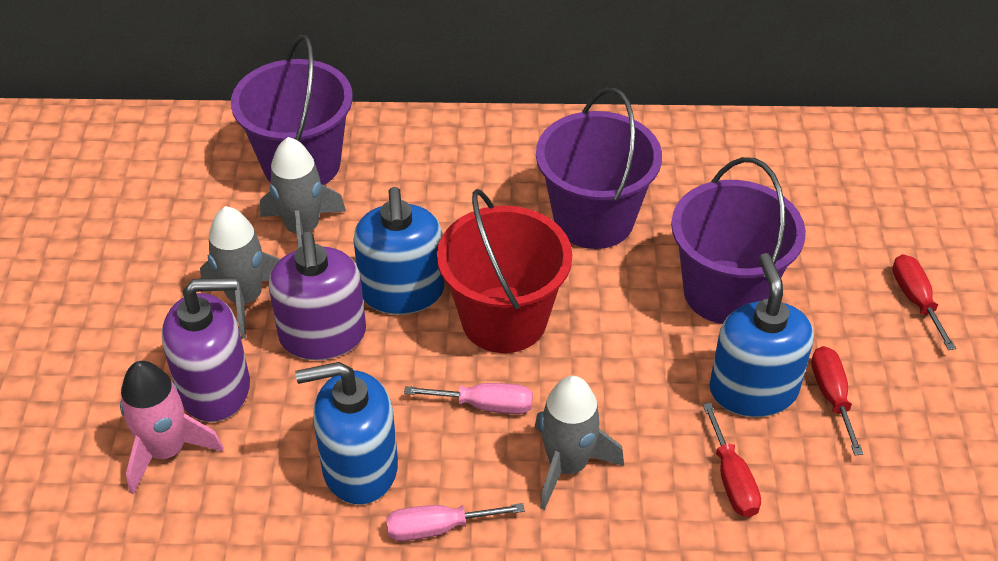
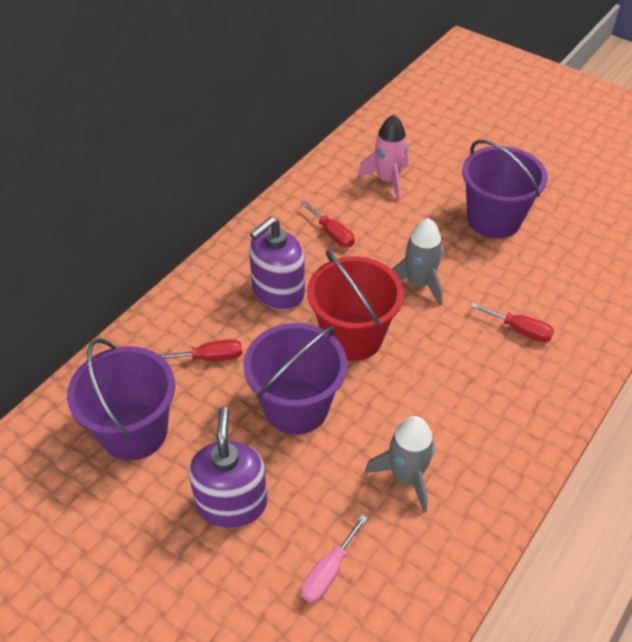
blue soap dispenser: 3 -> 0
grey rocket: 3 -> 2
pink screwdriver: 2 -> 1

